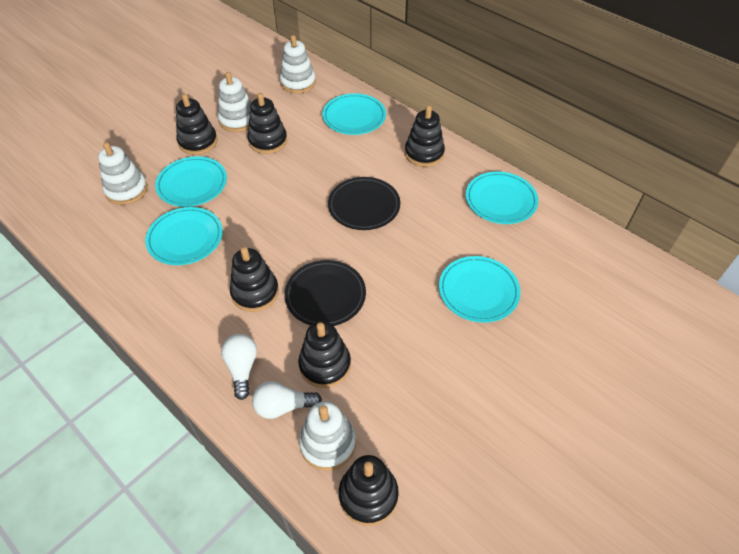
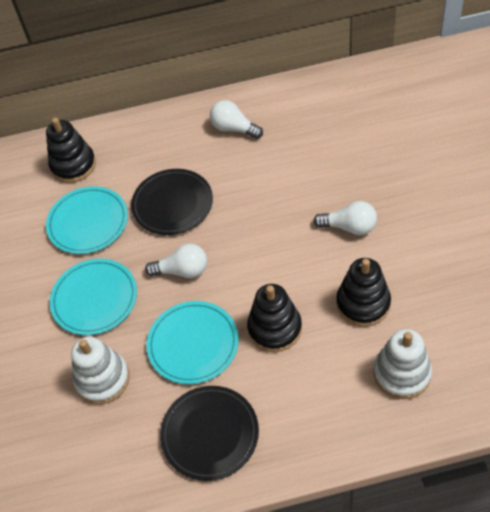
black stacking toy: 6 -> 3
turquoise plate: 5 -> 3
white light bulb: 2 -> 3
white stacking toy: 4 -> 2

